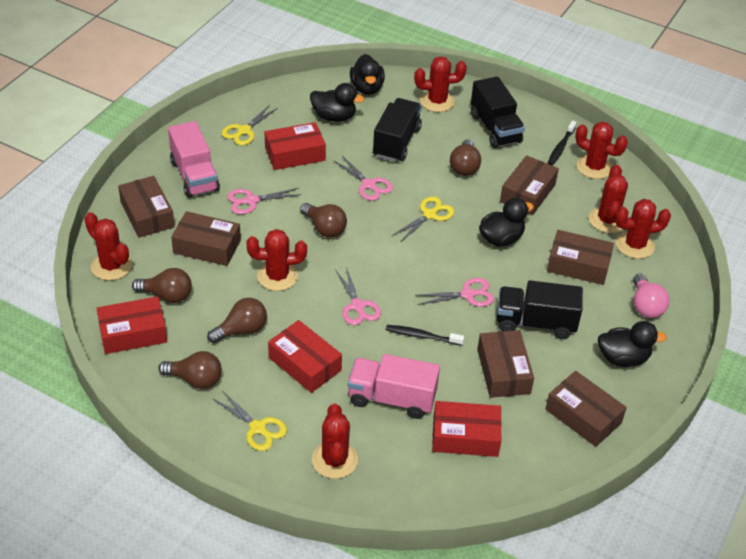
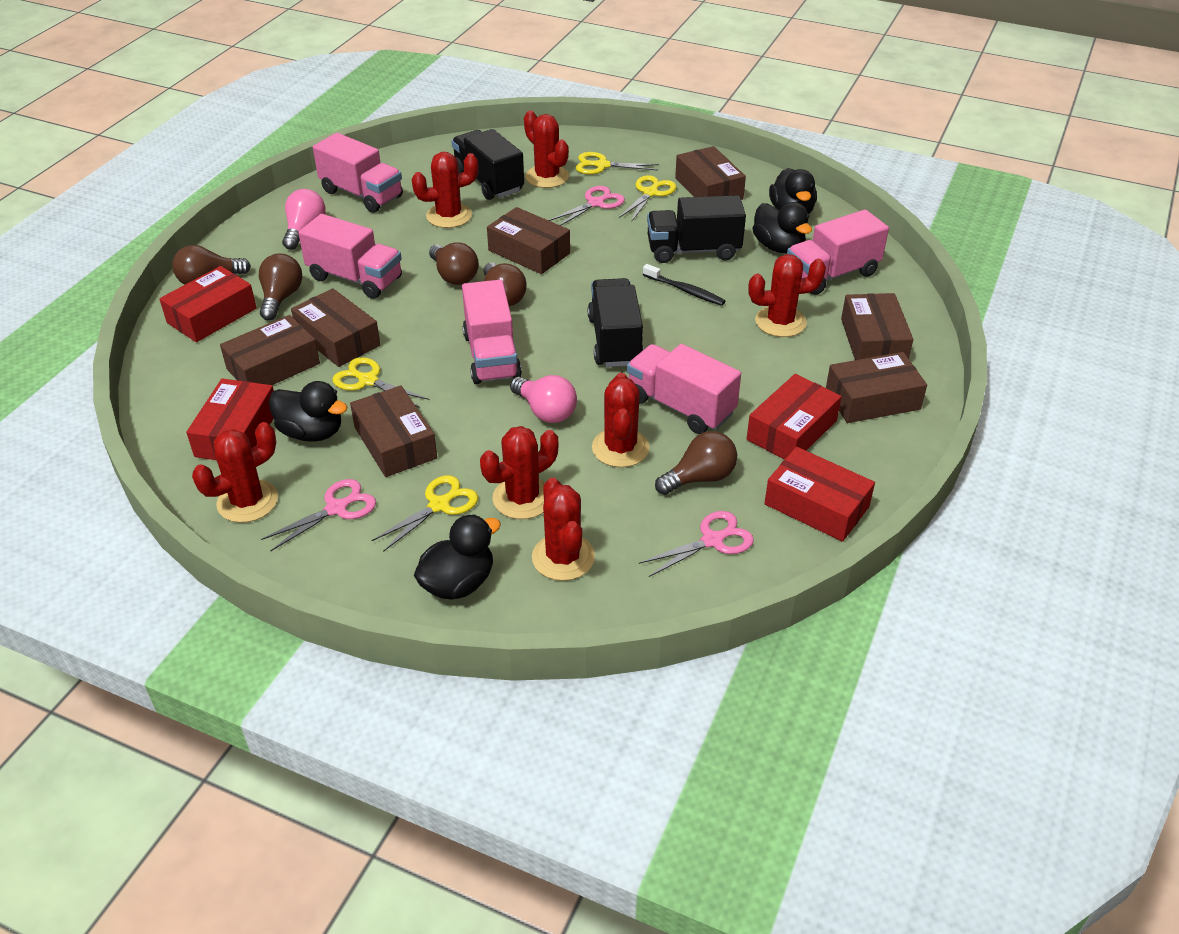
black toothbrush: 2 -> 1
brown box: 6 -> 7
pink light bulb: 1 -> 2
pink scissors: 4 -> 3
pink truck: 2 -> 5
yellow scissors: 3 -> 4

